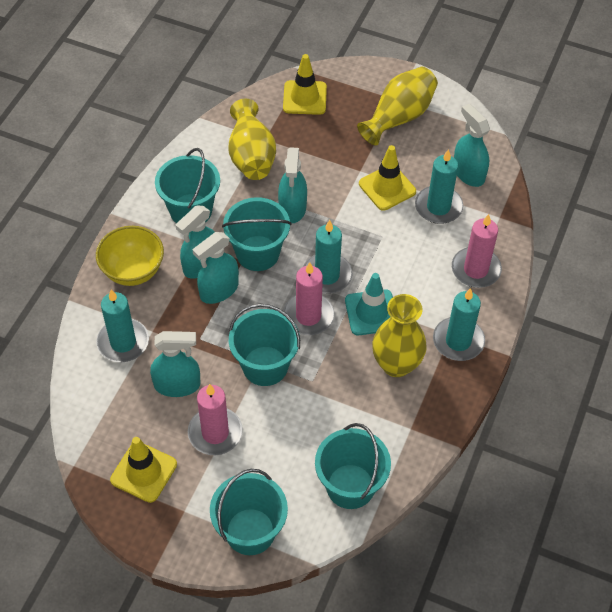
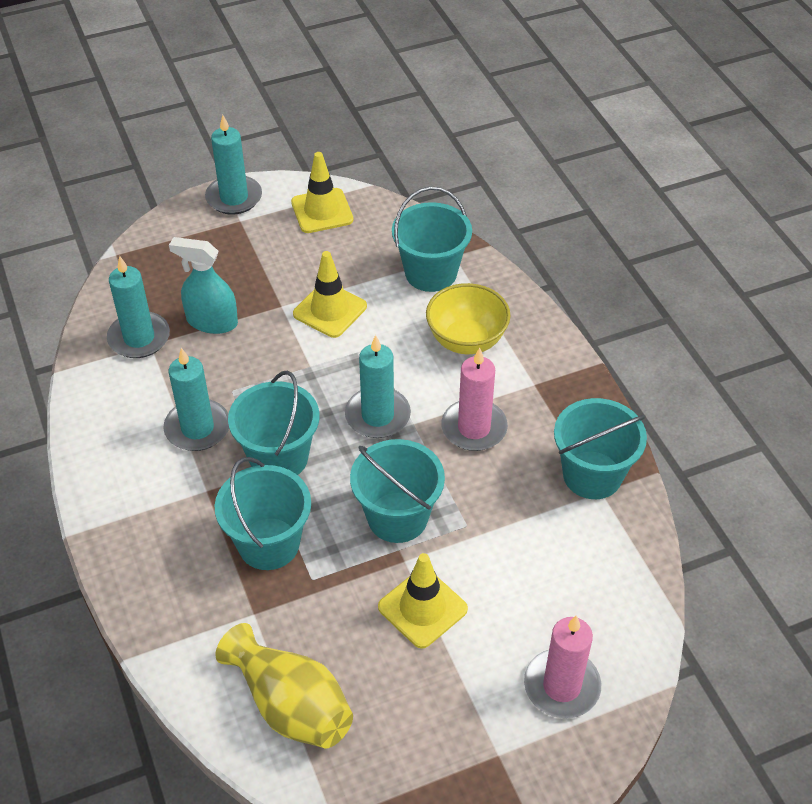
pink candle: 3 -> 2
turquoise spray bottle: 5 -> 1
turquoise traffic cone: 1 -> 0
yellow vase: 3 -> 1

